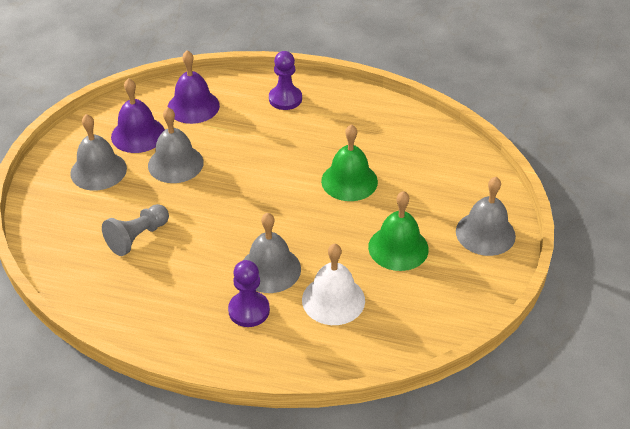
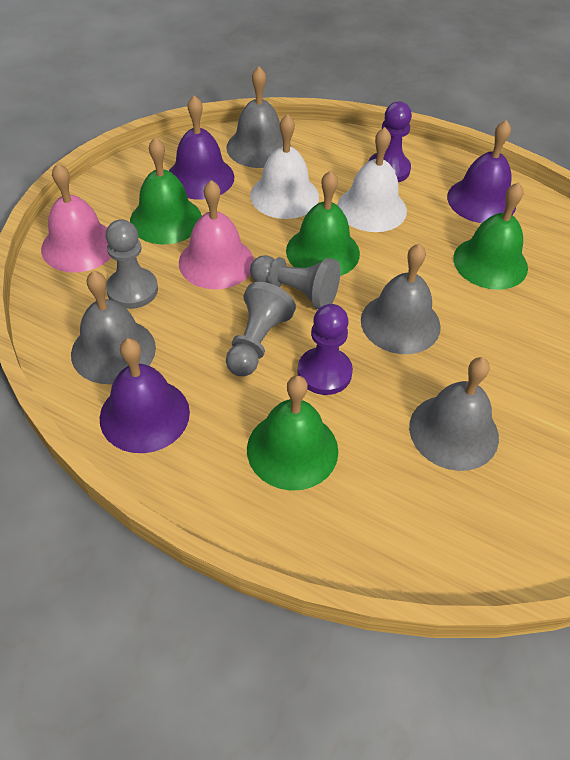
green bell: 2 -> 4
grey pawn: 1 -> 3
pink bell: 0 -> 2
purple bell: 2 -> 3
white bell: 1 -> 2

